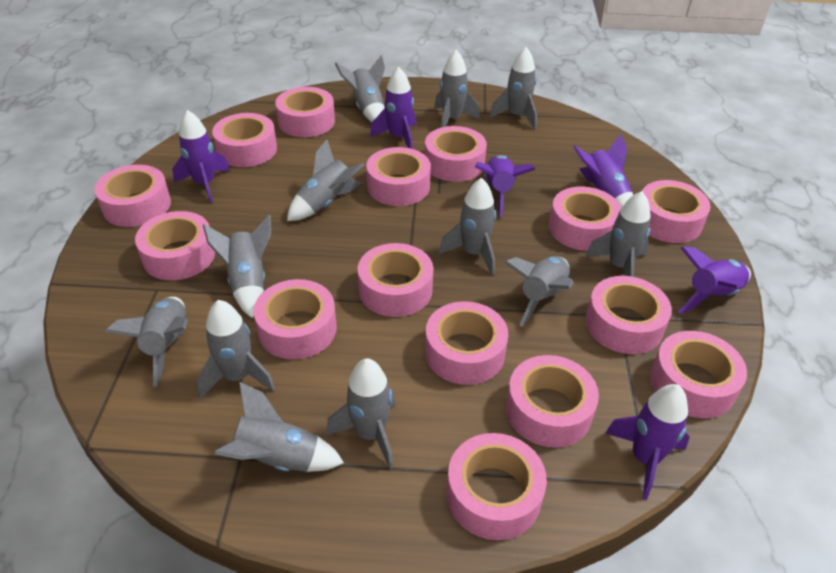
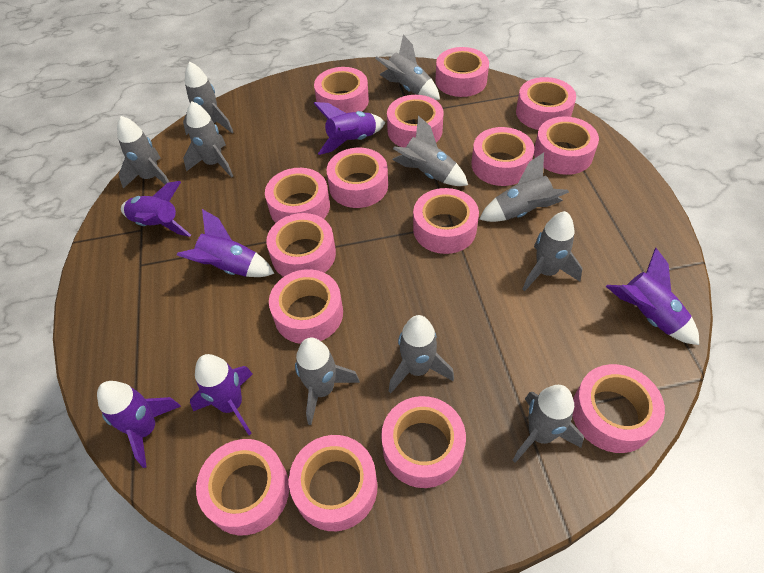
grey rocket: 12 -> 10

